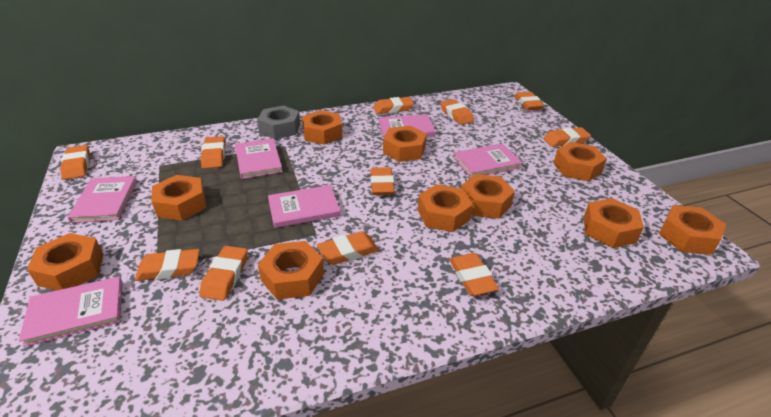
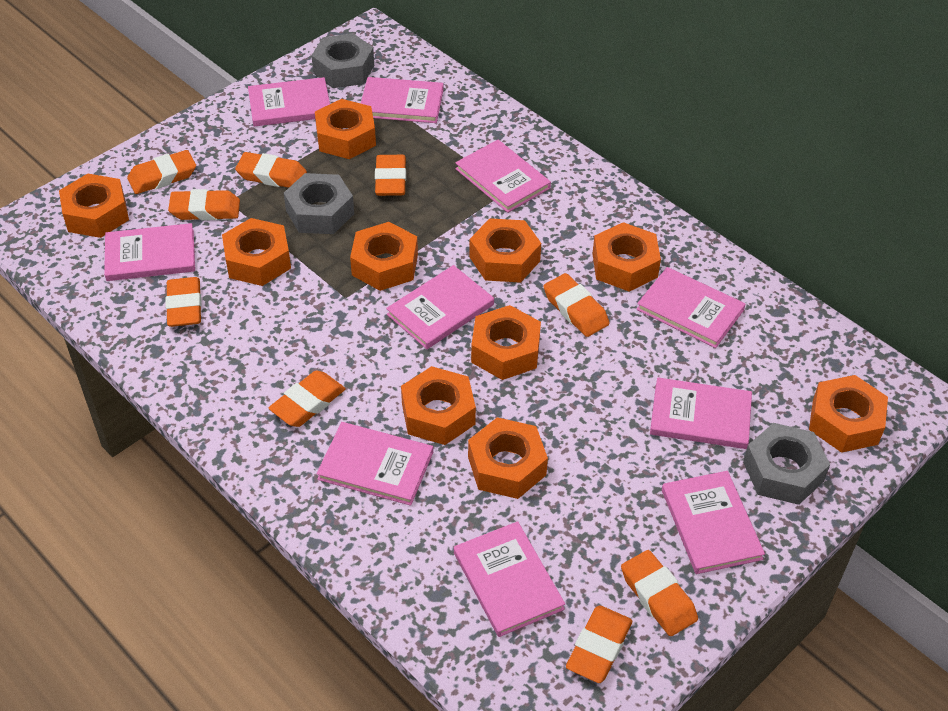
grey nut: 1 -> 3
orange eraser: 11 -> 9
pink book: 6 -> 10

